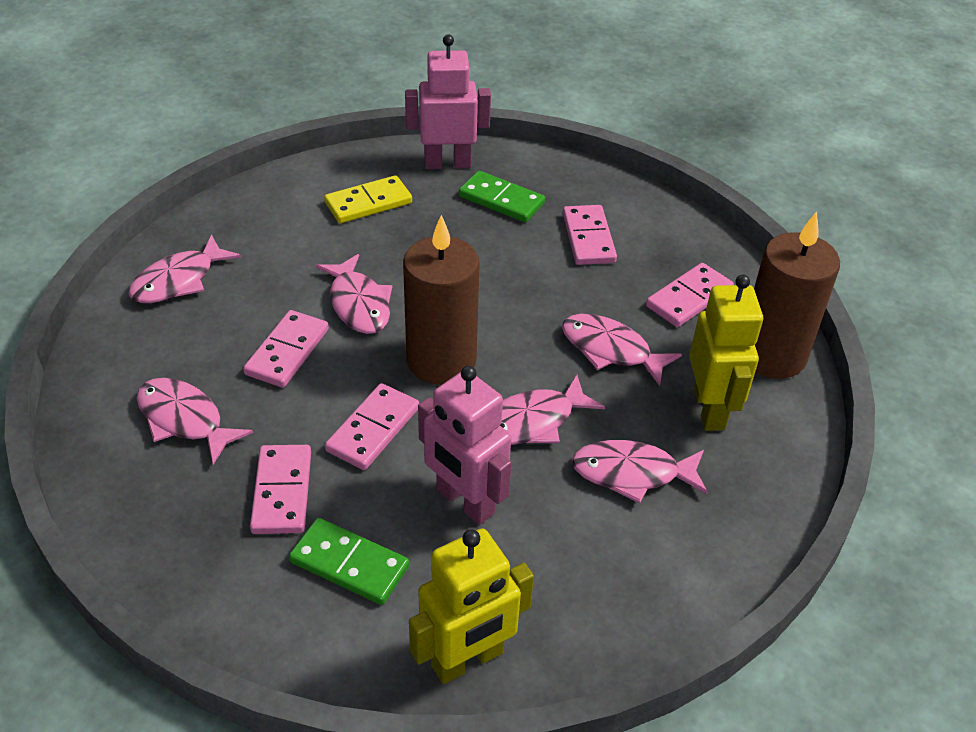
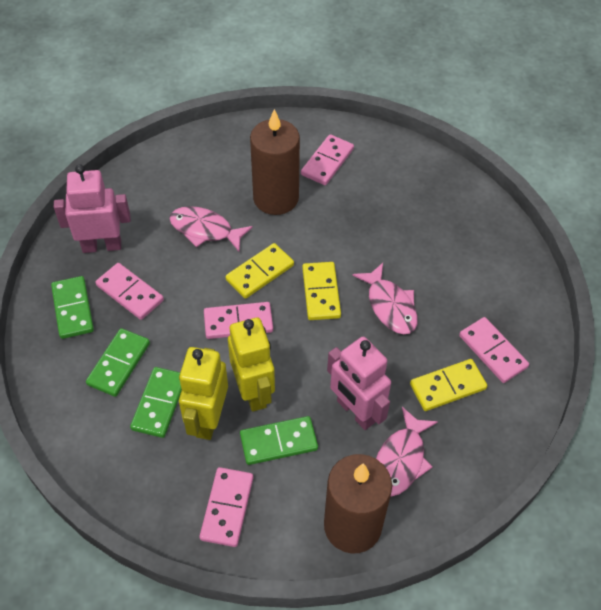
green domino: 2 -> 4
pink fish: 6 -> 3
yellow domino: 1 -> 3

